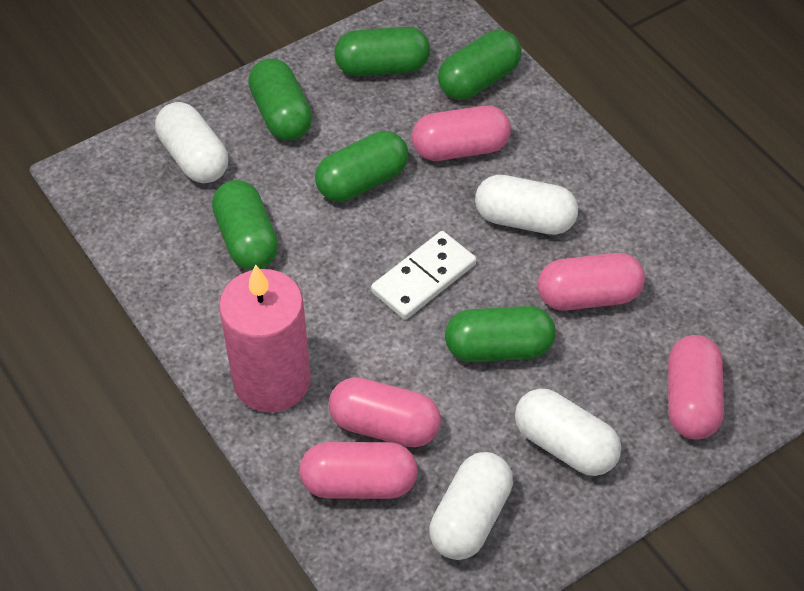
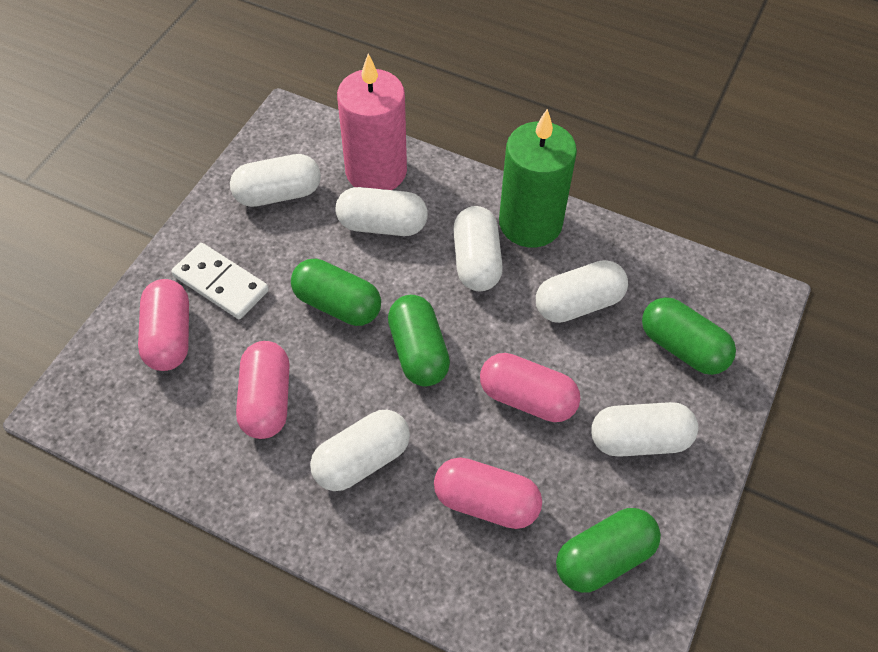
green candle: 0 -> 1
green capsule: 6 -> 4
pink capsule: 5 -> 4
white capsule: 4 -> 6

